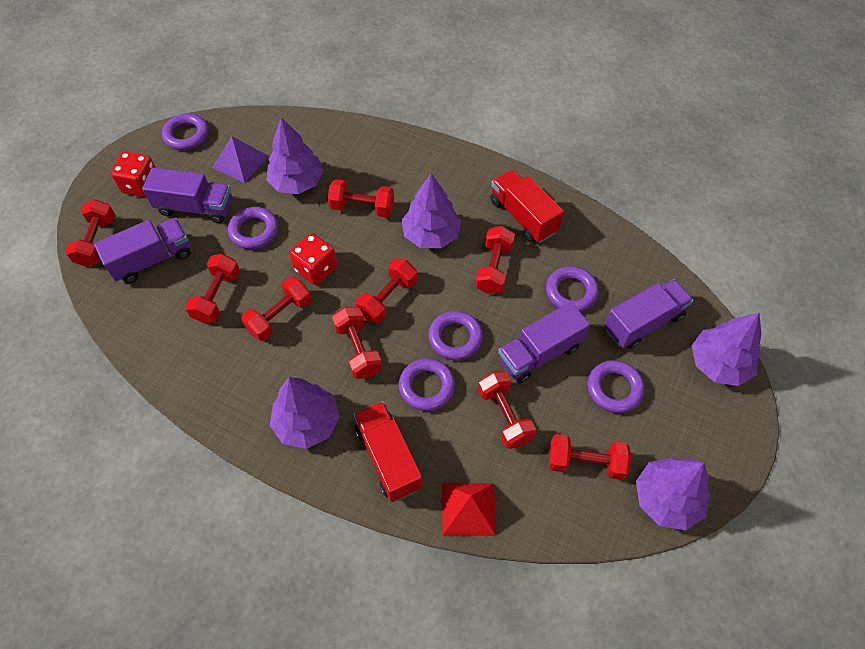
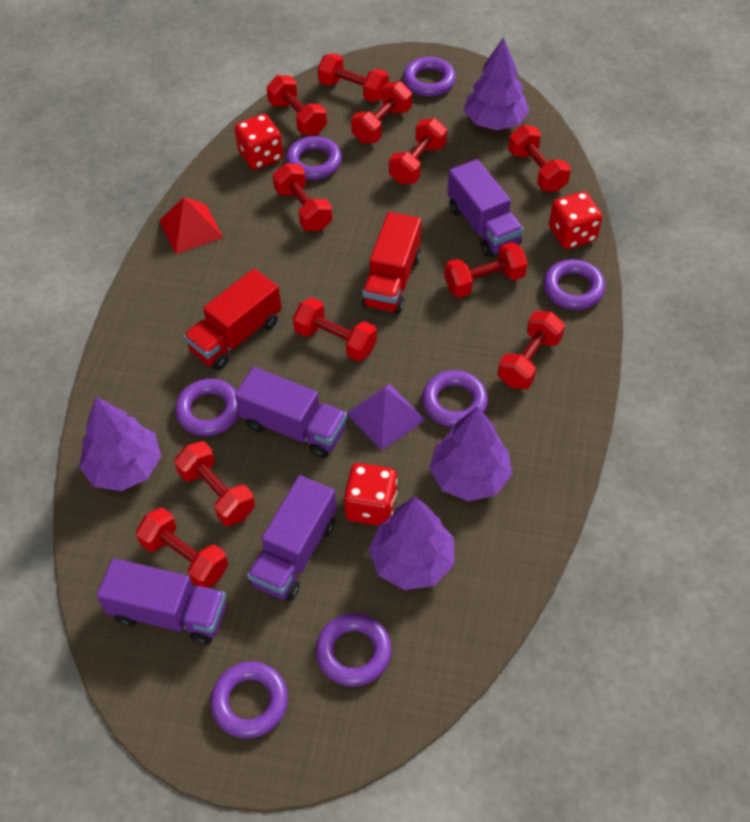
purple ring: 6 -> 7
purple tree: 5 -> 4
red dice: 2 -> 3
red dumbbell: 9 -> 11

